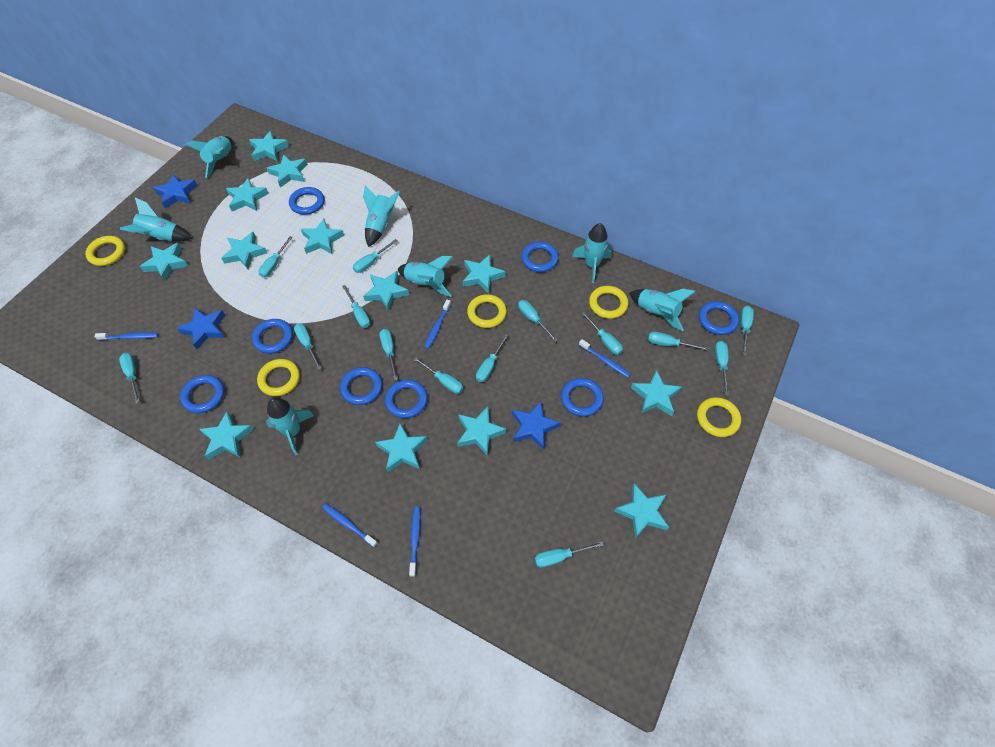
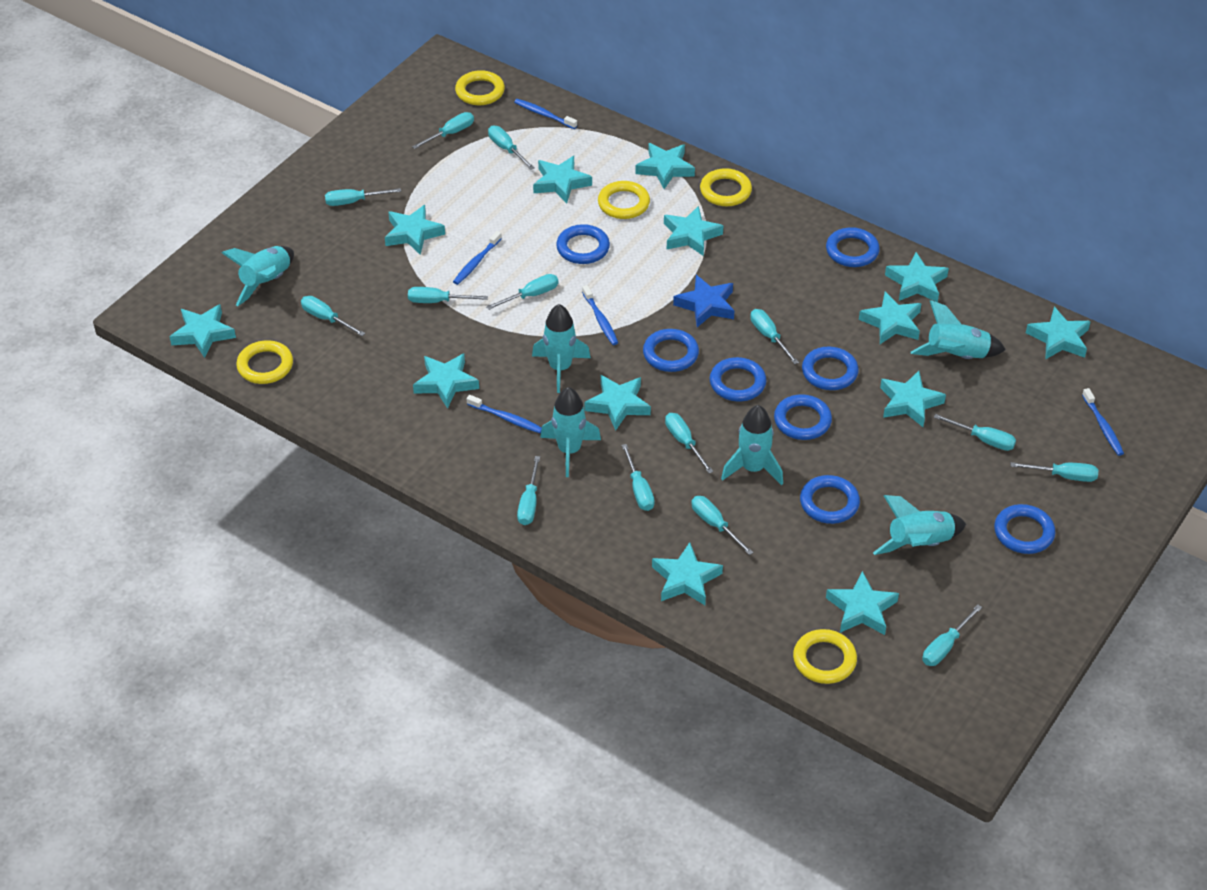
blue star: 3 -> 1
turquoise rocket: 7 -> 6

